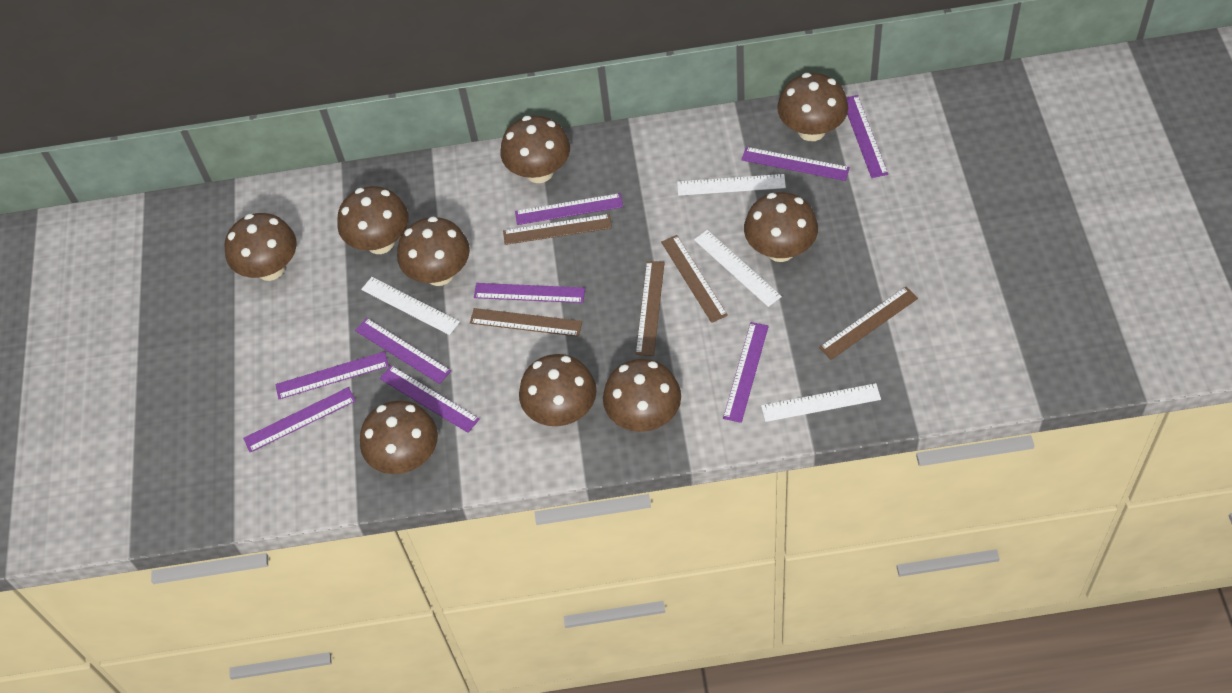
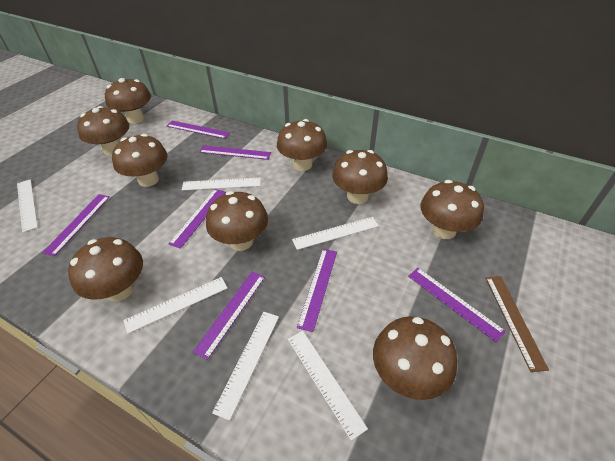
brown ruler: 5 -> 1
purple ruler: 9 -> 7
white ruler: 4 -> 6

